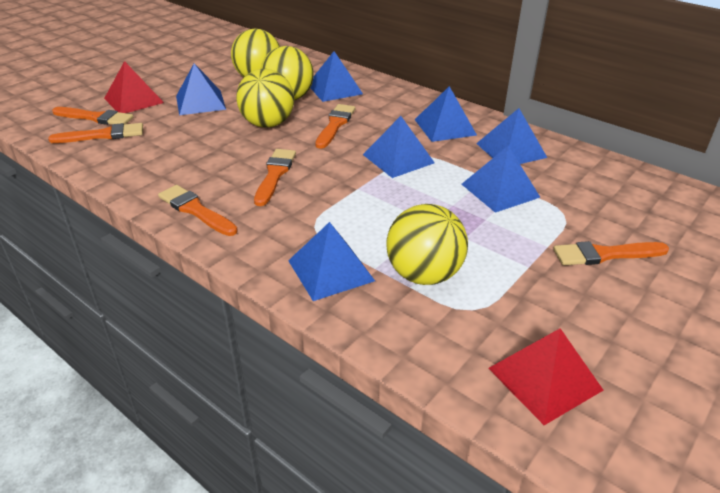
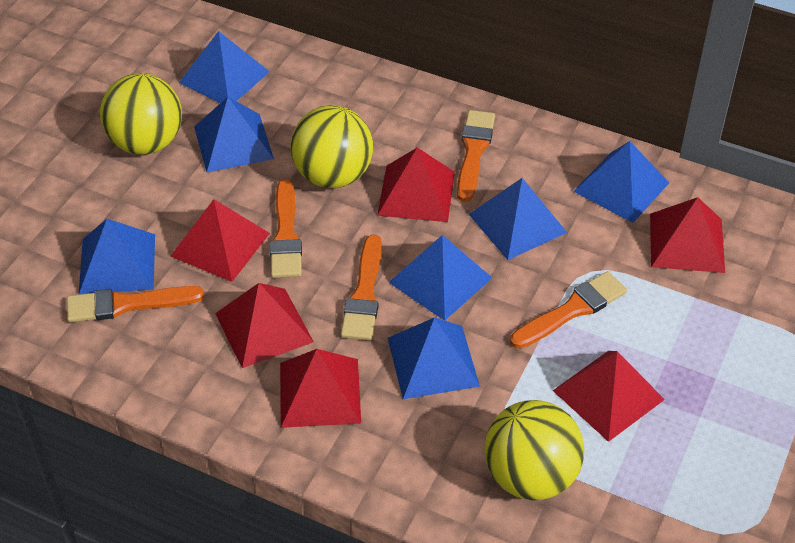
orange brush: 6 -> 5
red pyramid: 2 -> 6
yellow ball: 4 -> 3

